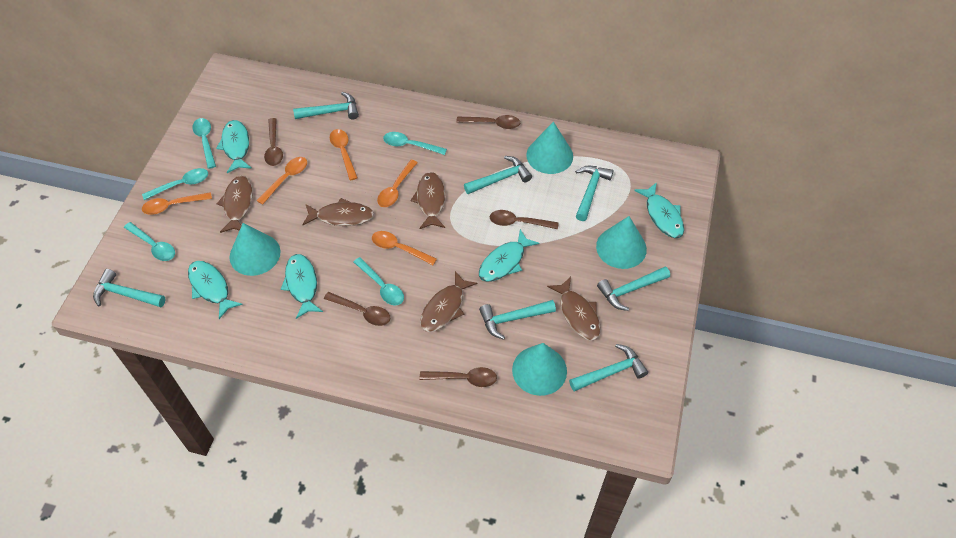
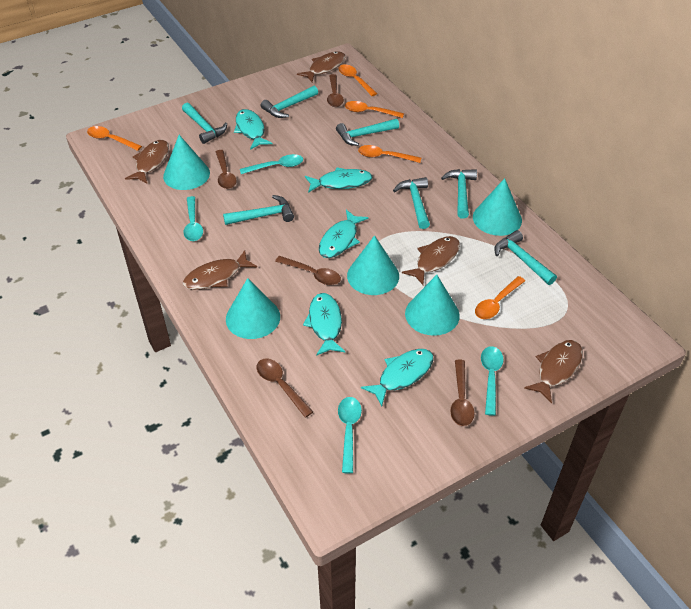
turquoise cone: 4 -> 5
turquoise spoon: 5 -> 4

